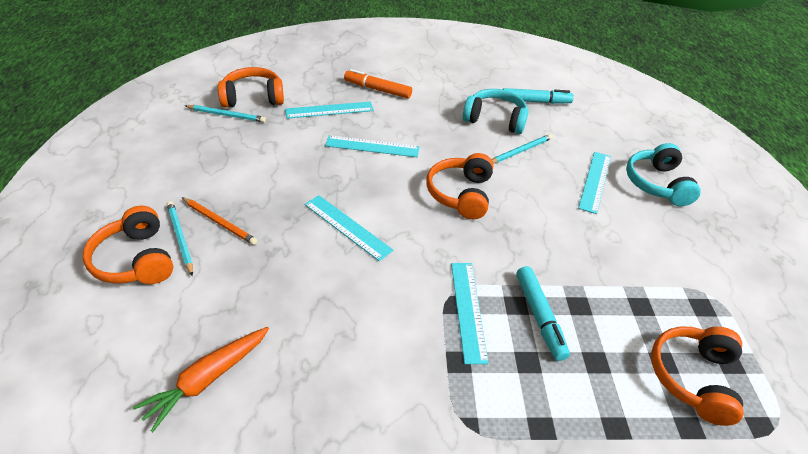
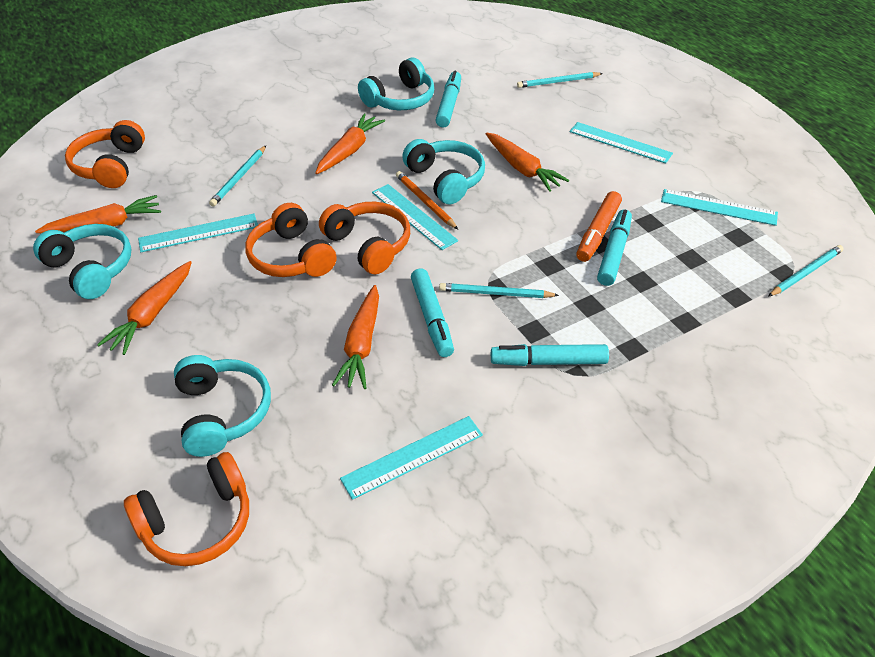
orange carrot: 1 -> 5
turquoise headphones: 2 -> 4
turquoise marker: 2 -> 4
turquoise pencil: 3 -> 4

